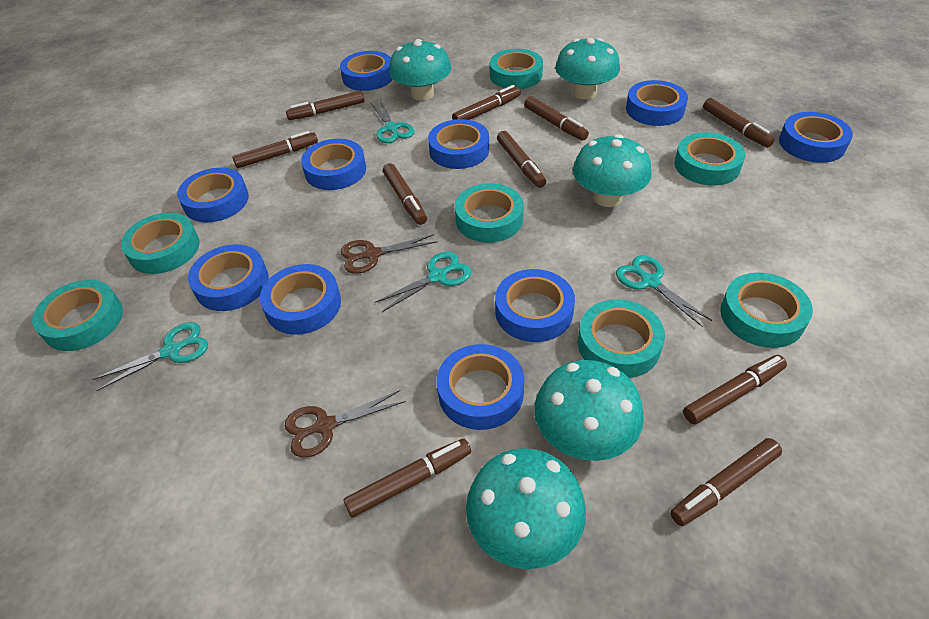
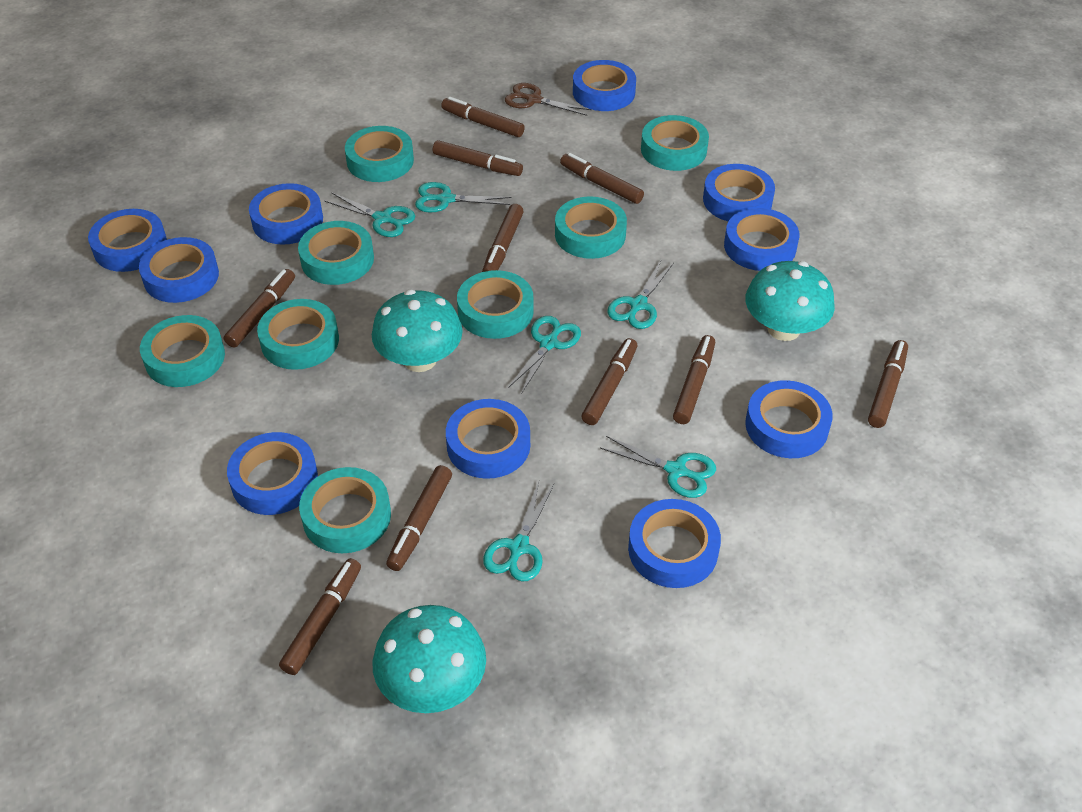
brown scissors: 2 -> 1
turquoise mushroom: 5 -> 3
turquoise scissors: 4 -> 6
turquoise tape: 7 -> 8

